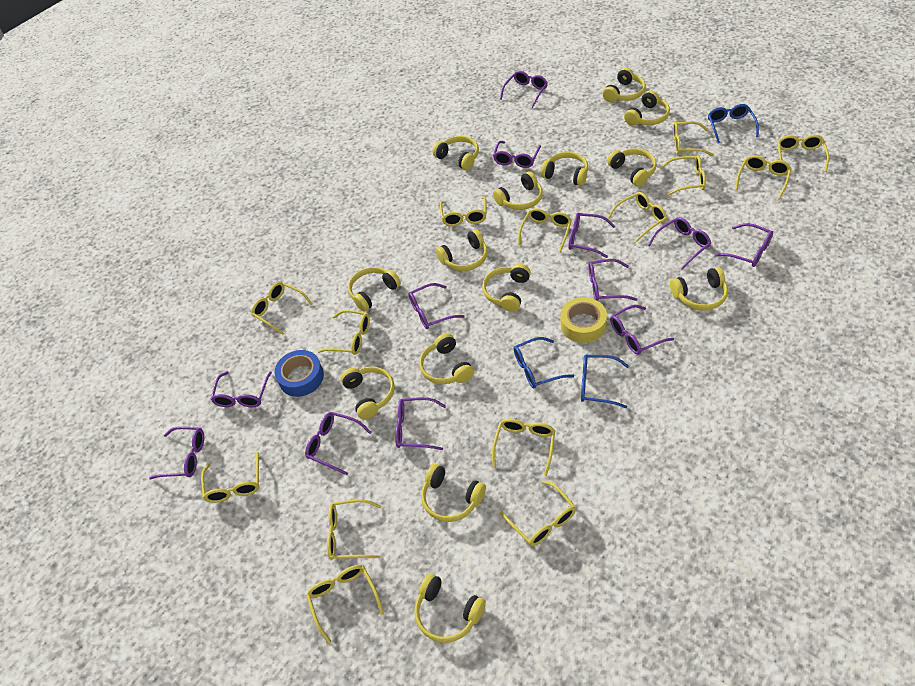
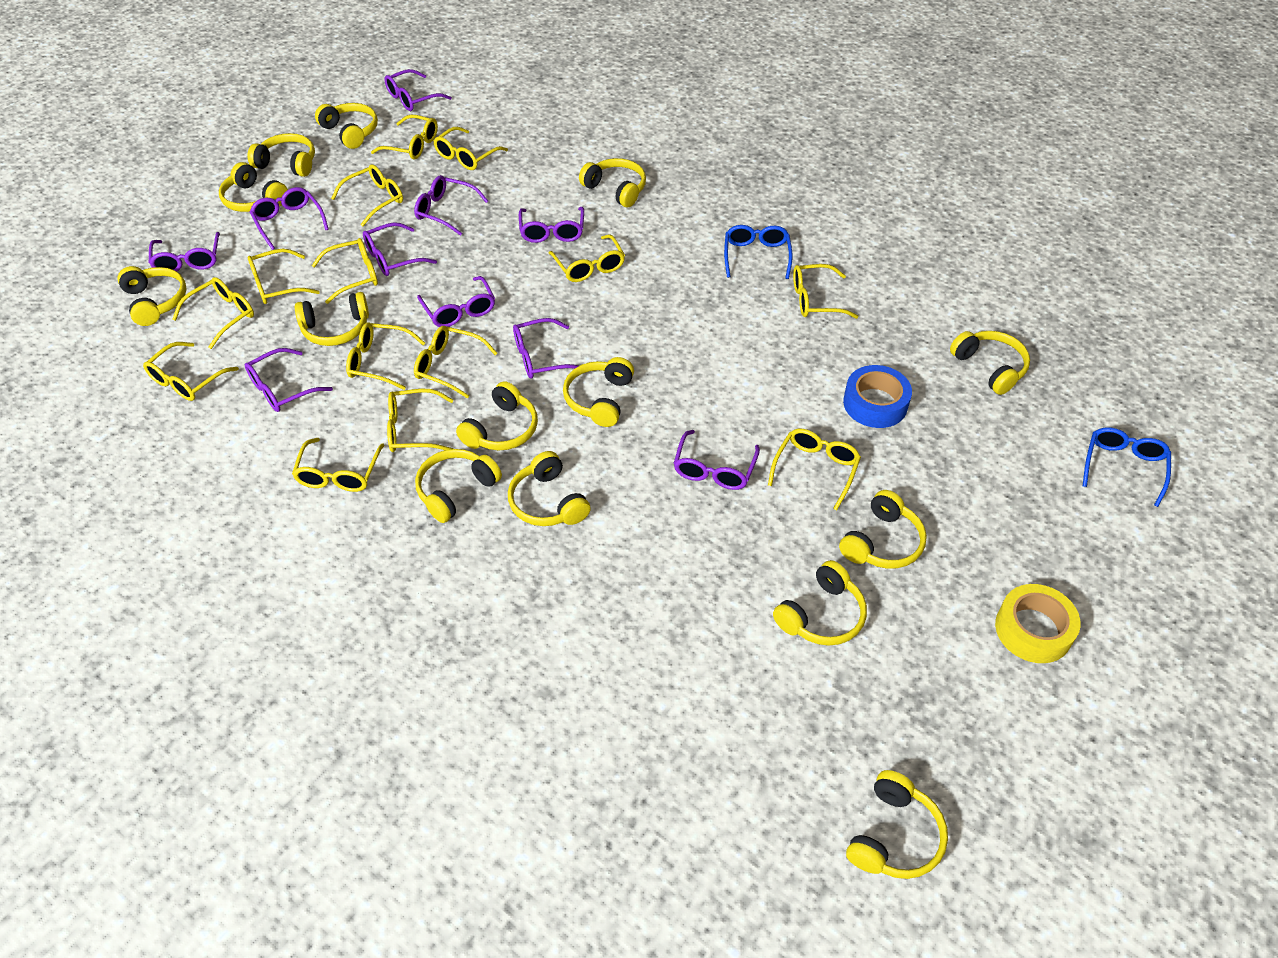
blue glasses: 3 -> 2
purple glasses: 12 -> 10

